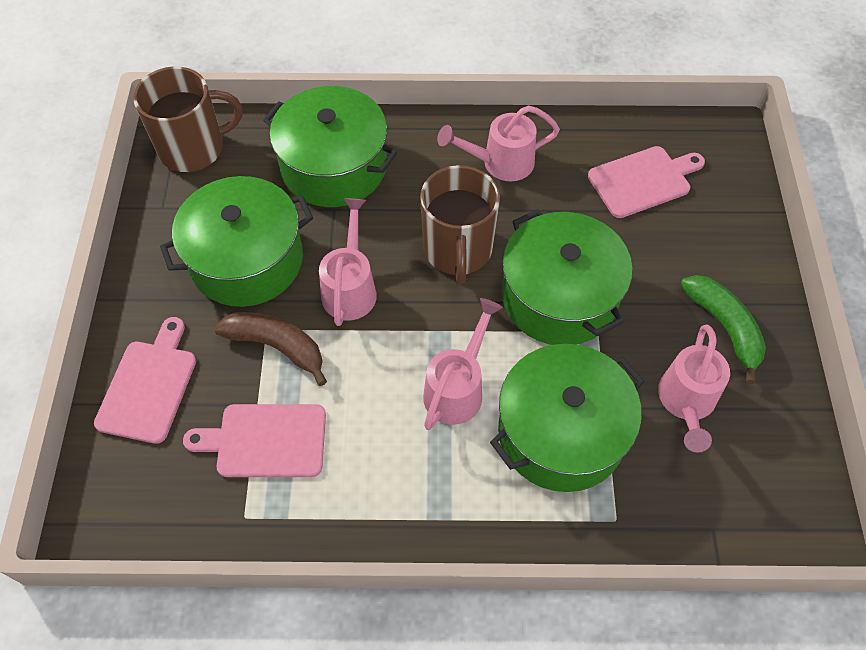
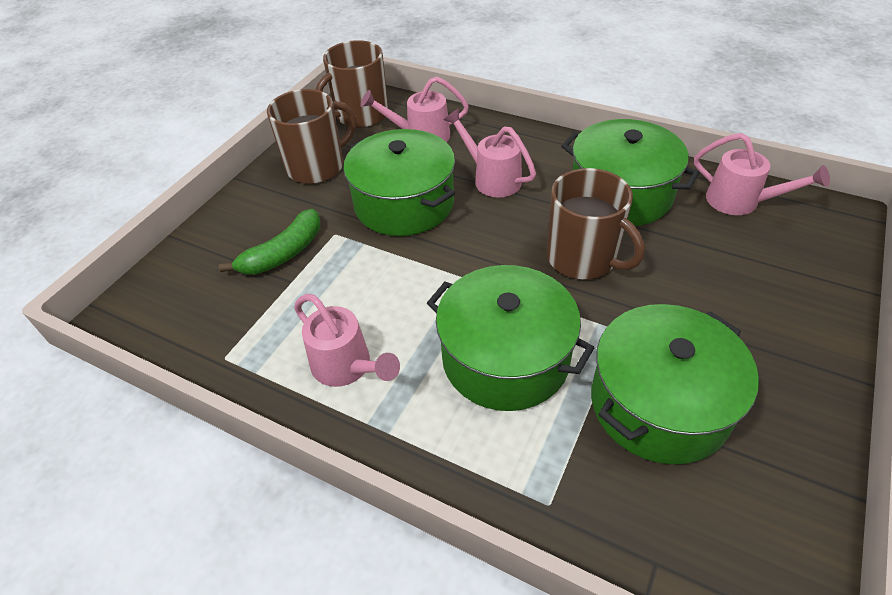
brown banana: 1 -> 0
brown mug: 2 -> 3
pink cutting board: 3 -> 0

